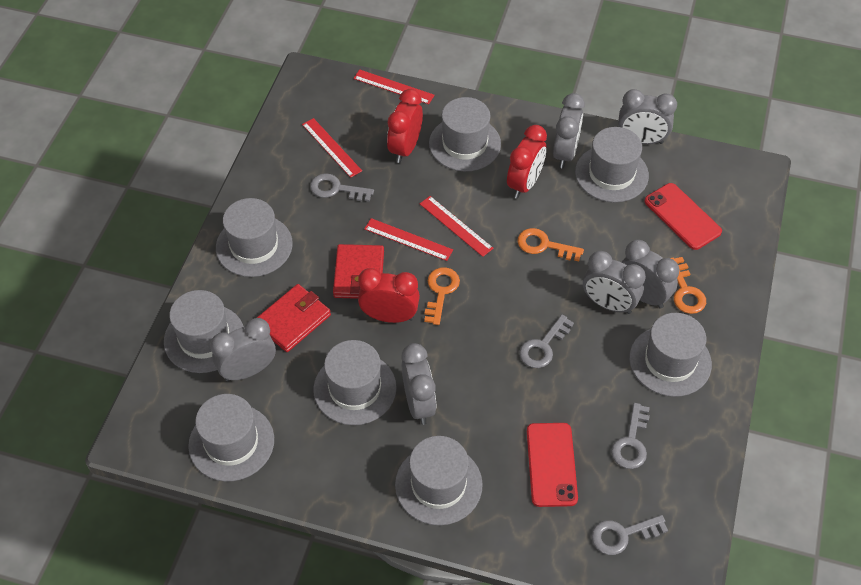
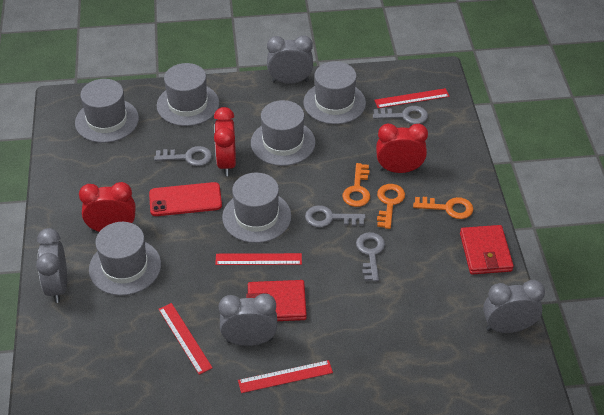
grey clock: 6 -> 4
grey hat: 8 -> 6
red phone: 2 -> 1

